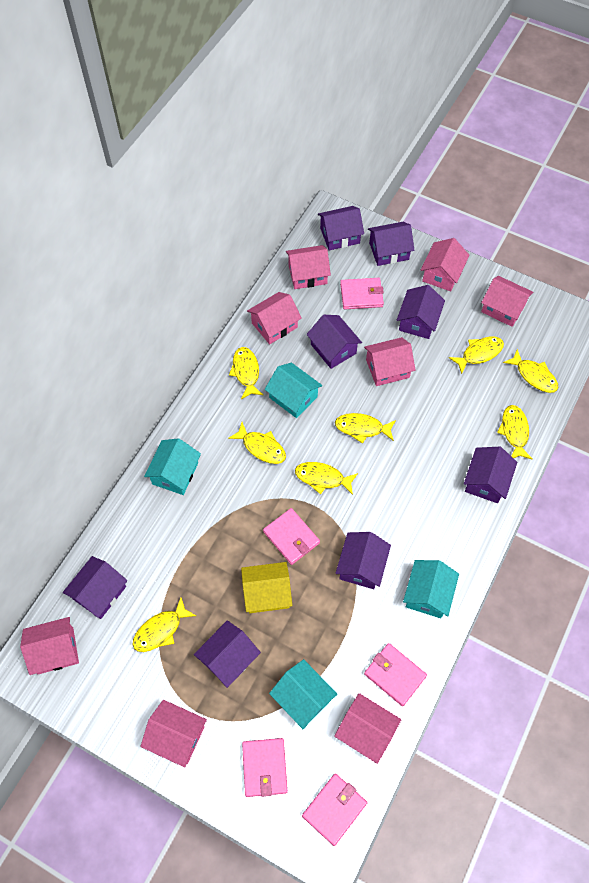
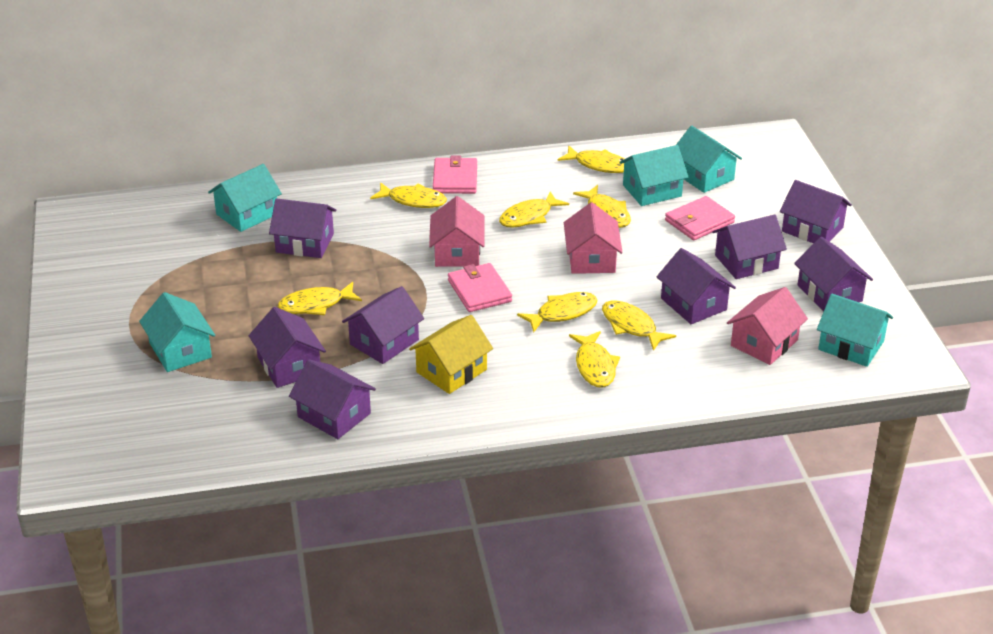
pink house: 8 -> 3
pink wallet: 5 -> 3
turquoise house: 4 -> 5

